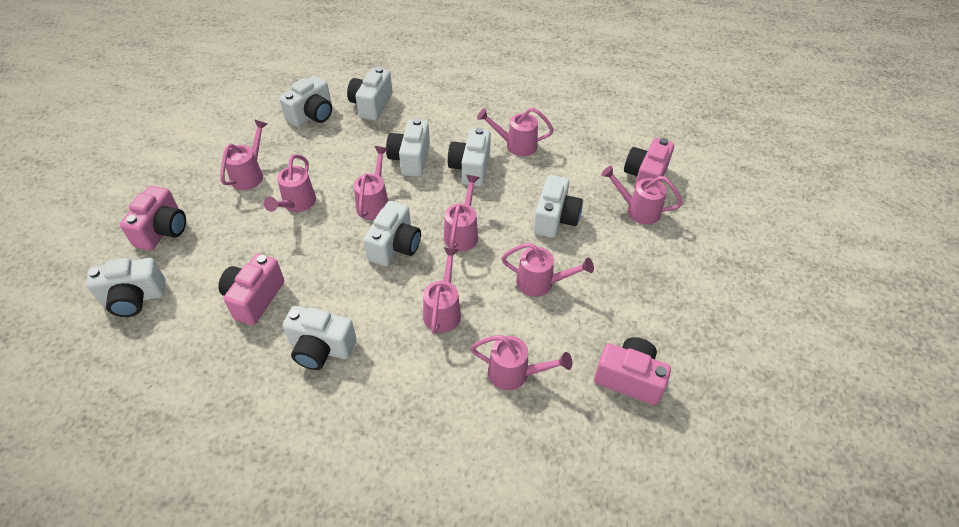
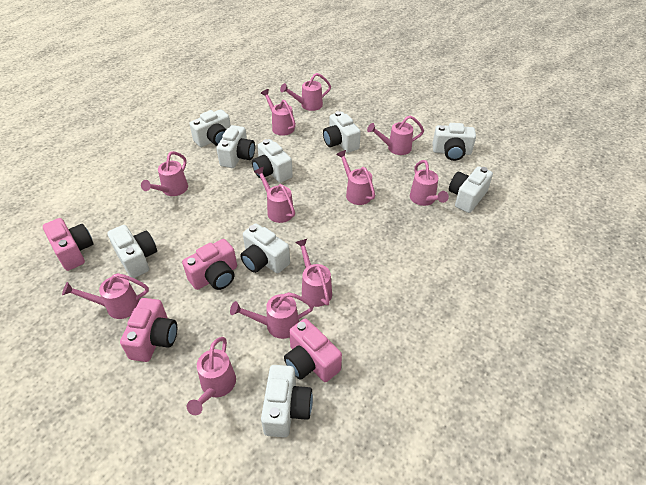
pink watering can: 9 -> 11
white camera: 8 -> 9

